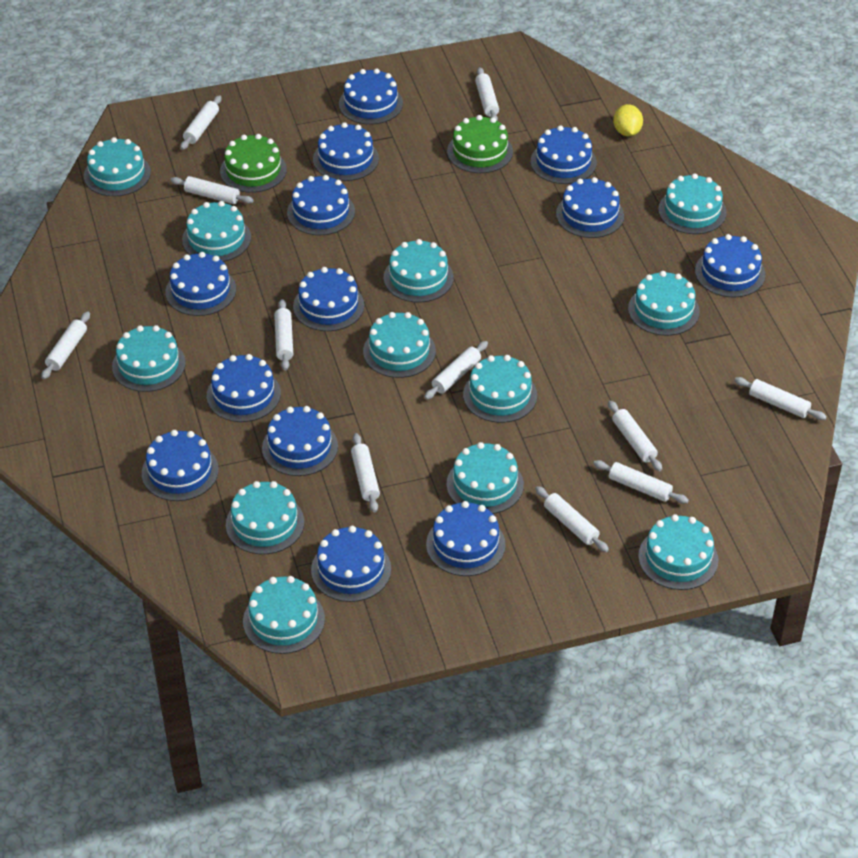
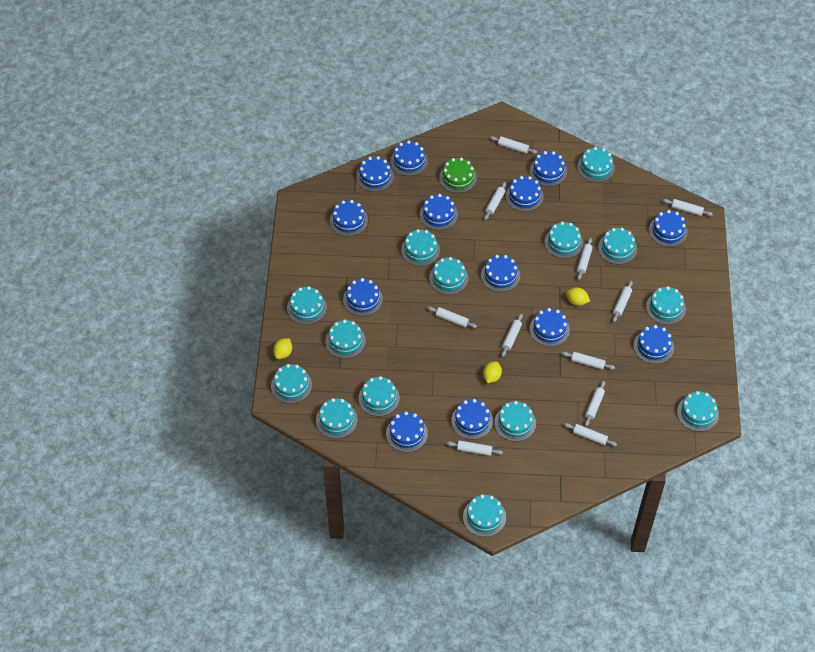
green cake: 2 -> 1
turquoise cake: 12 -> 14
yellow lemon: 1 -> 3

